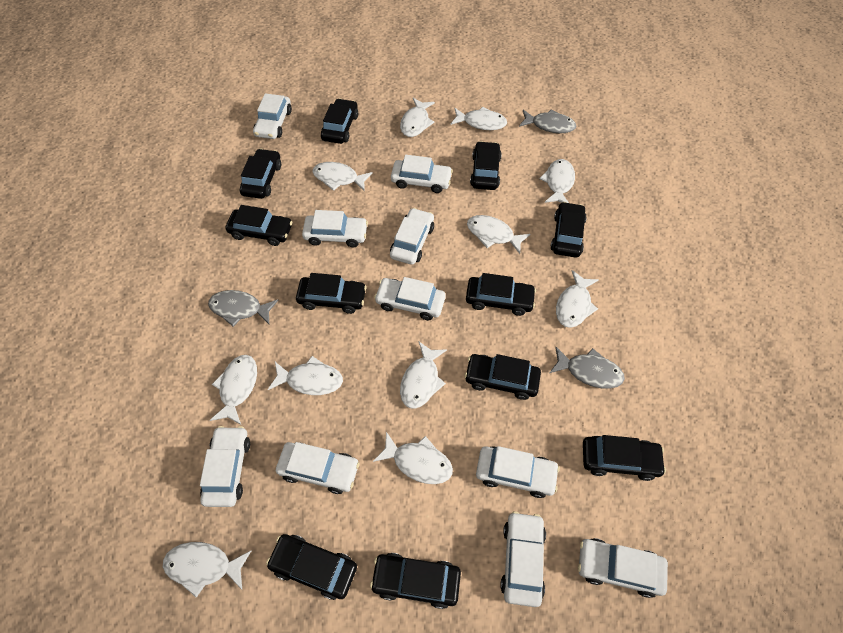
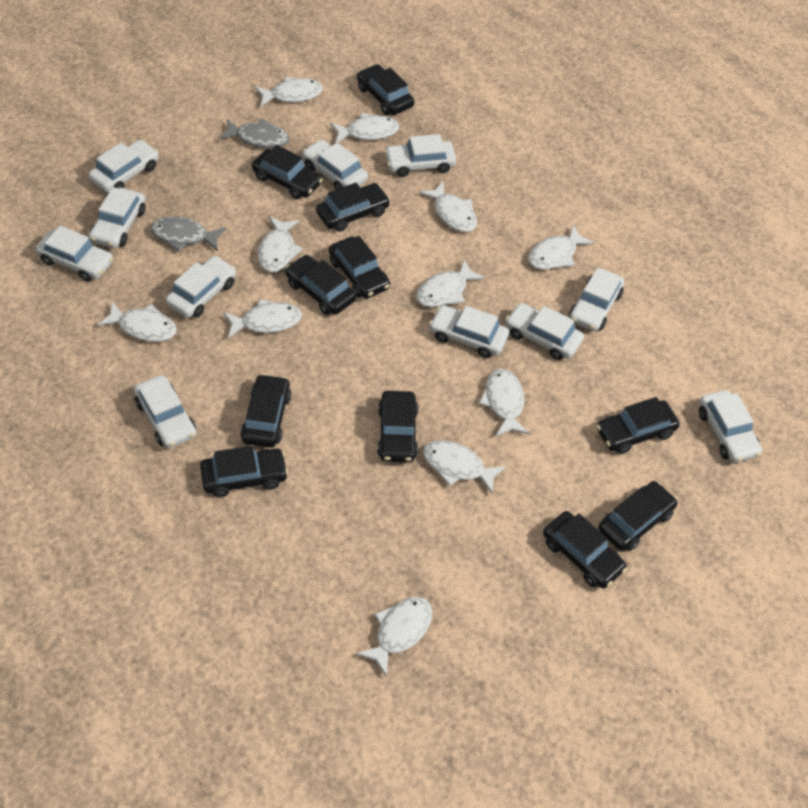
grey fish: 3 -> 2
white car: 10 -> 11

